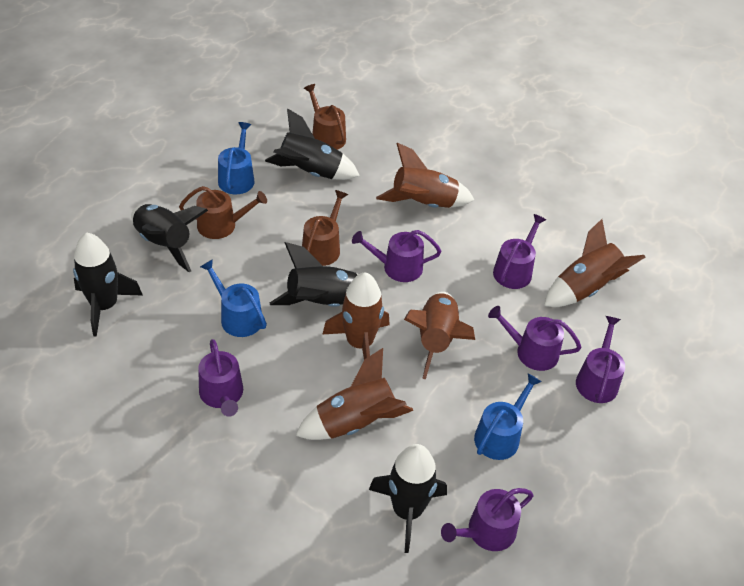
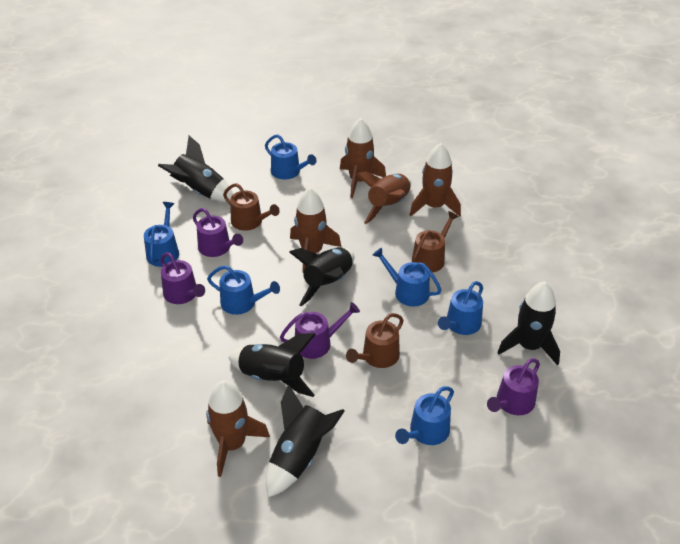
blue watering can: 3 -> 6
purple watering can: 6 -> 4

